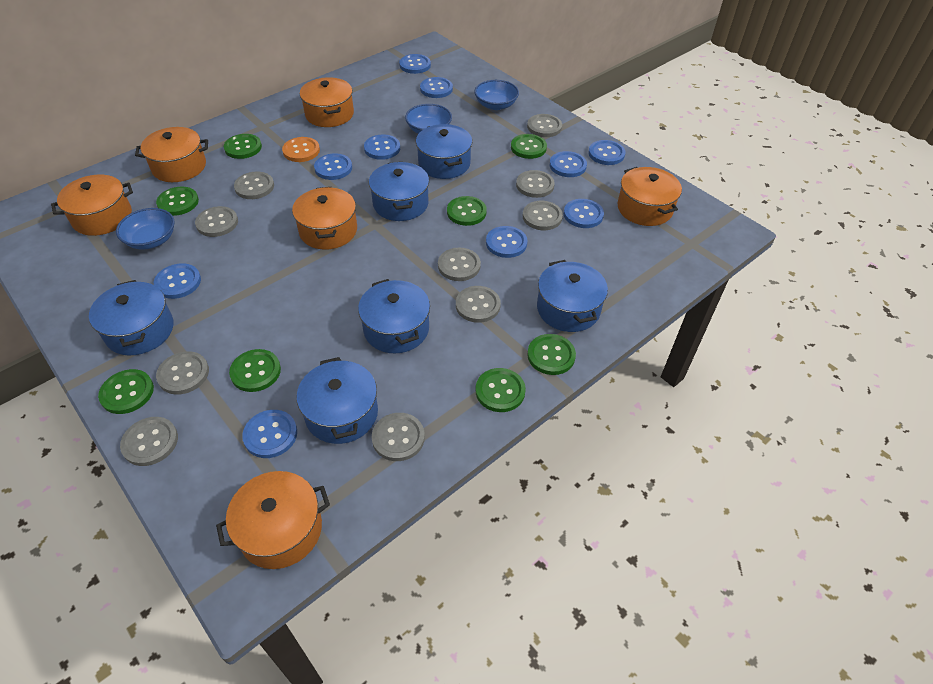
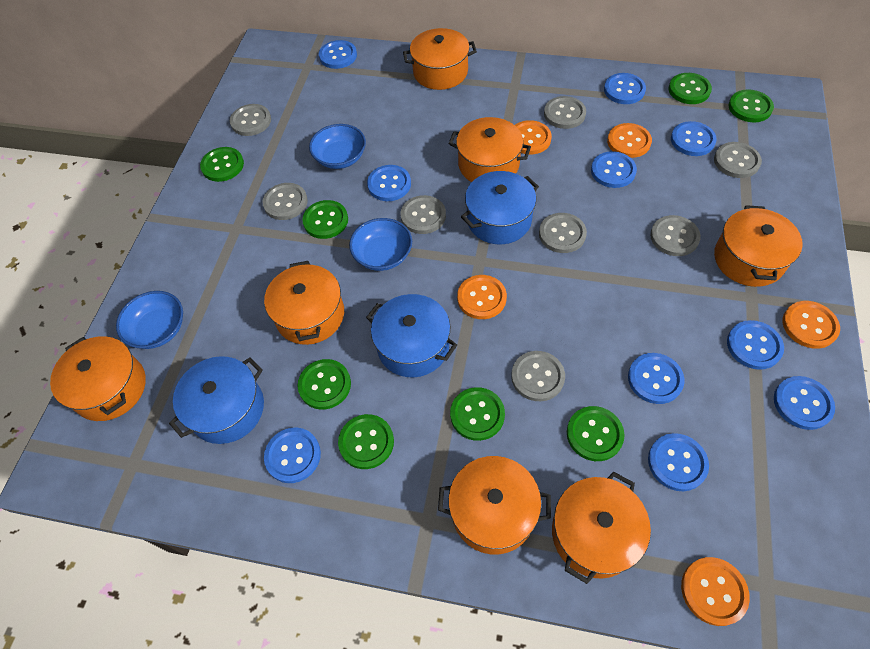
blue pot: 6 -> 3
grey button: 10 -> 8
orange button: 1 -> 5
orange pot: 6 -> 7

